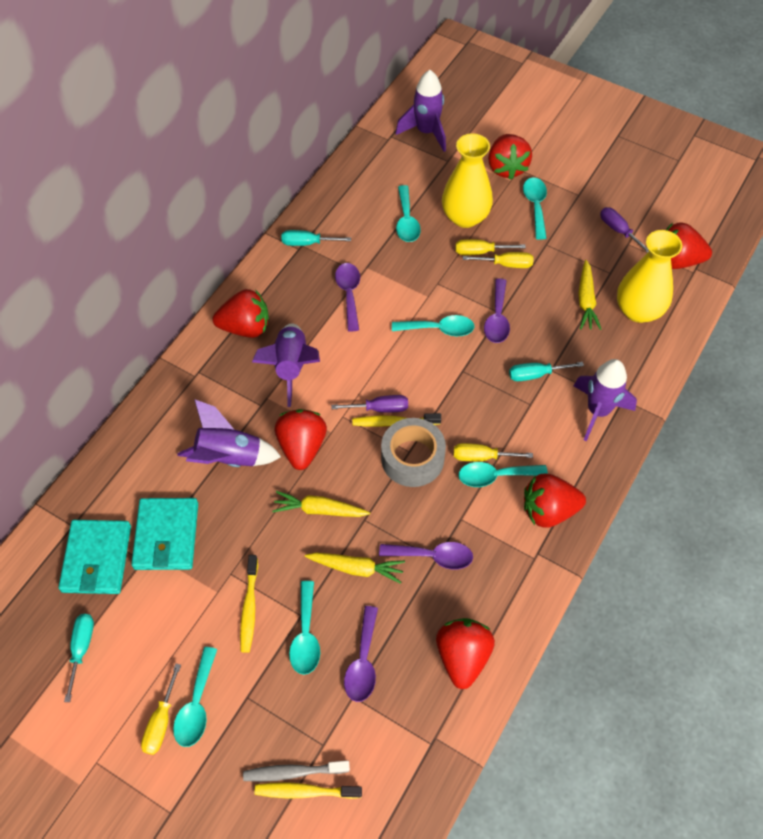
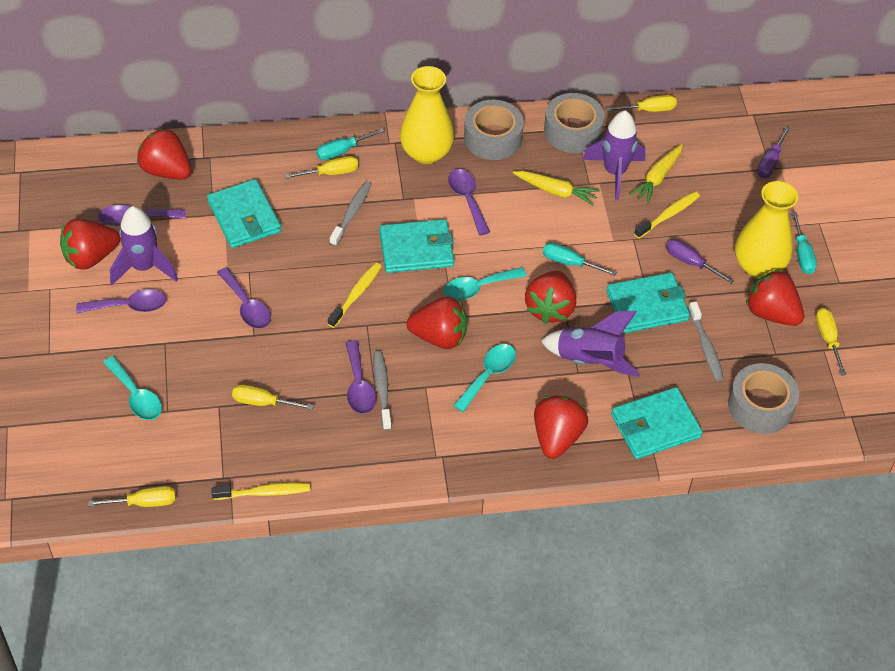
grey tape: 1 -> 3
grey toothbrush: 1 -> 3
purple rocket: 4 -> 3
purple spoon: 4 -> 5
turquoise spoon: 6 -> 3
turquoise wallet: 2 -> 4
yellow carrot: 3 -> 2
yellow screwdriver: 4 -> 5

